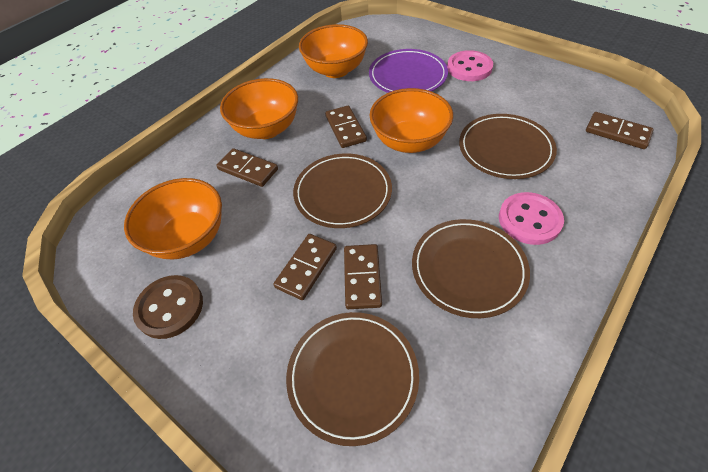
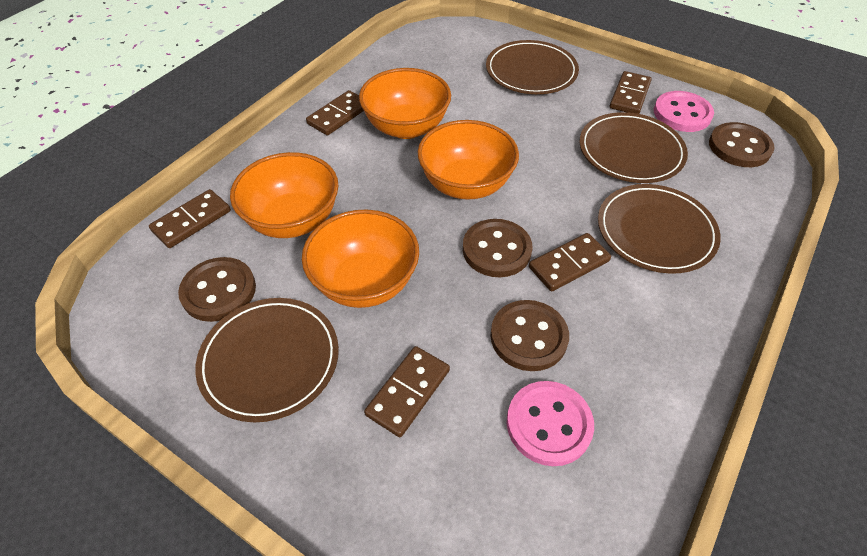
brown button: 1 -> 4
purple plate: 1 -> 0

